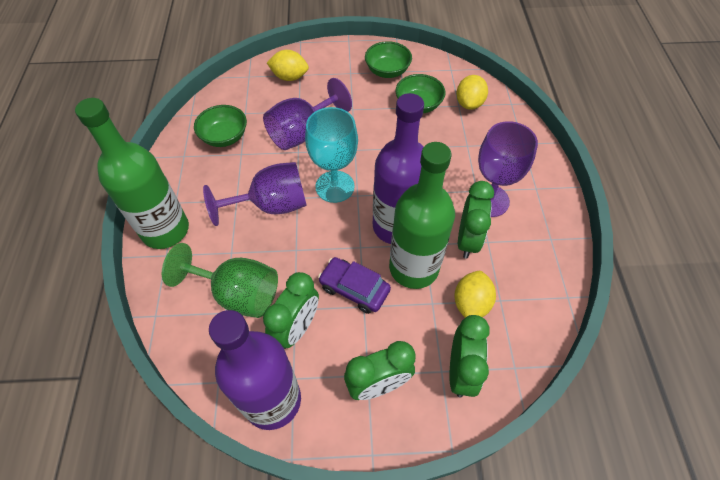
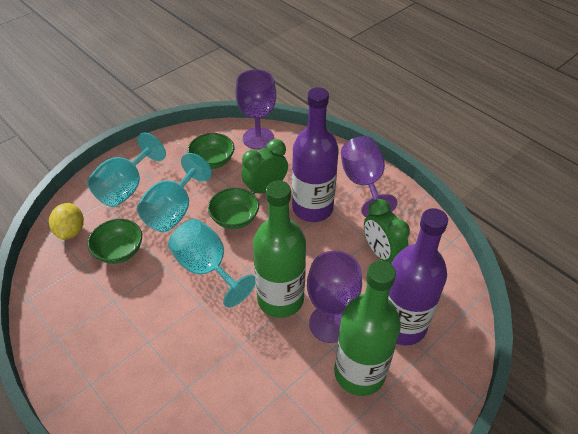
green clock: 4 -> 2
green goblet: 1 -> 0
purple car: 1 -> 0
turquoise goblet: 1 -> 3
yellow lemon: 3 -> 1

